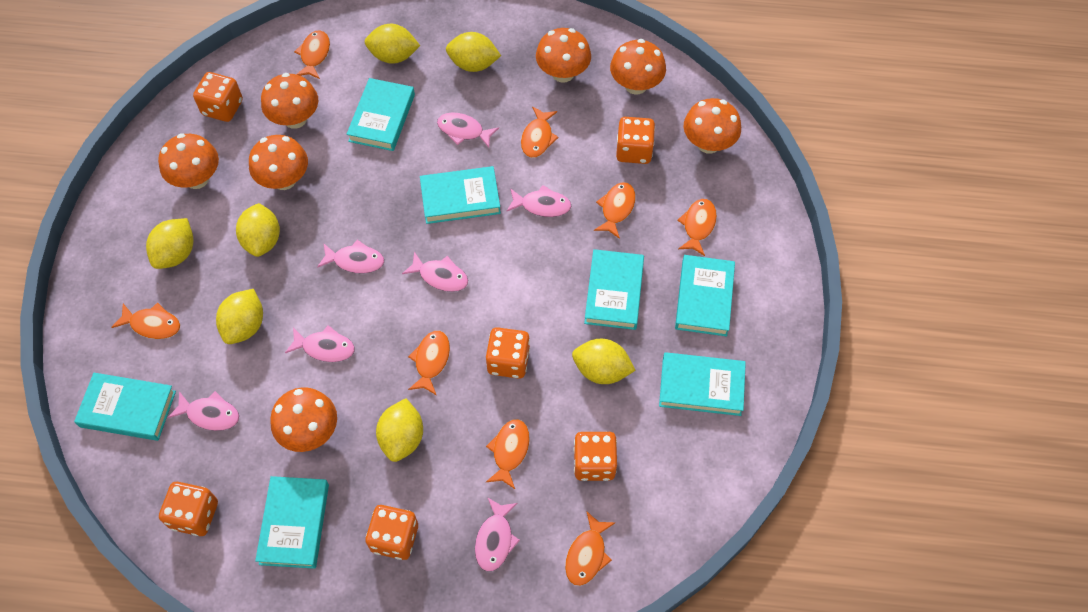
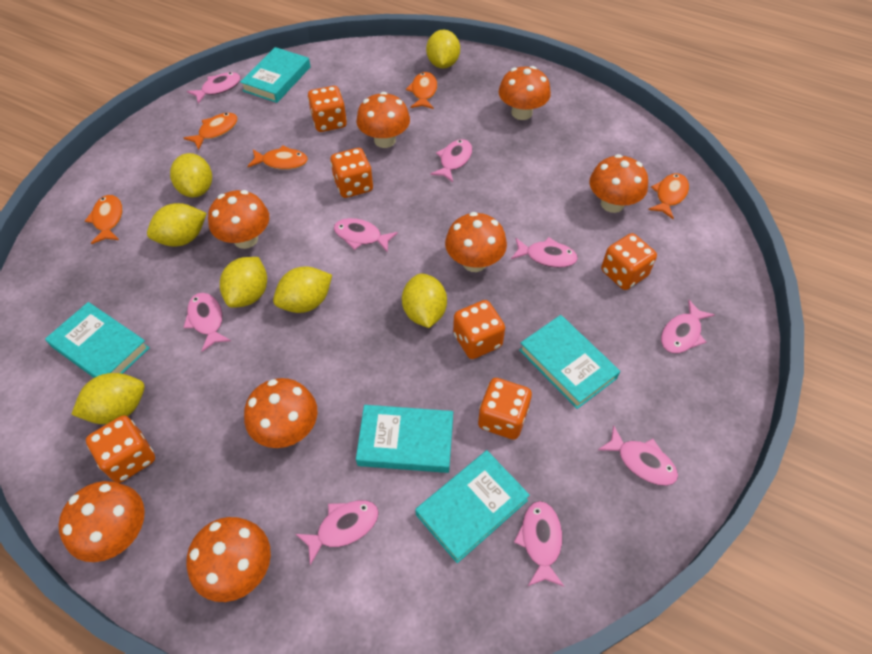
orange fish: 8 -> 5
orange mushroom: 7 -> 8
pink fish: 7 -> 9
turquoise book: 7 -> 5

